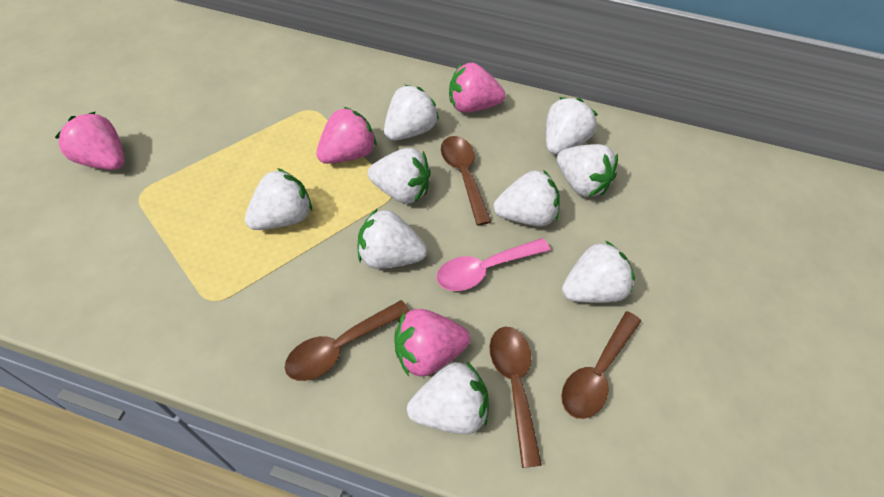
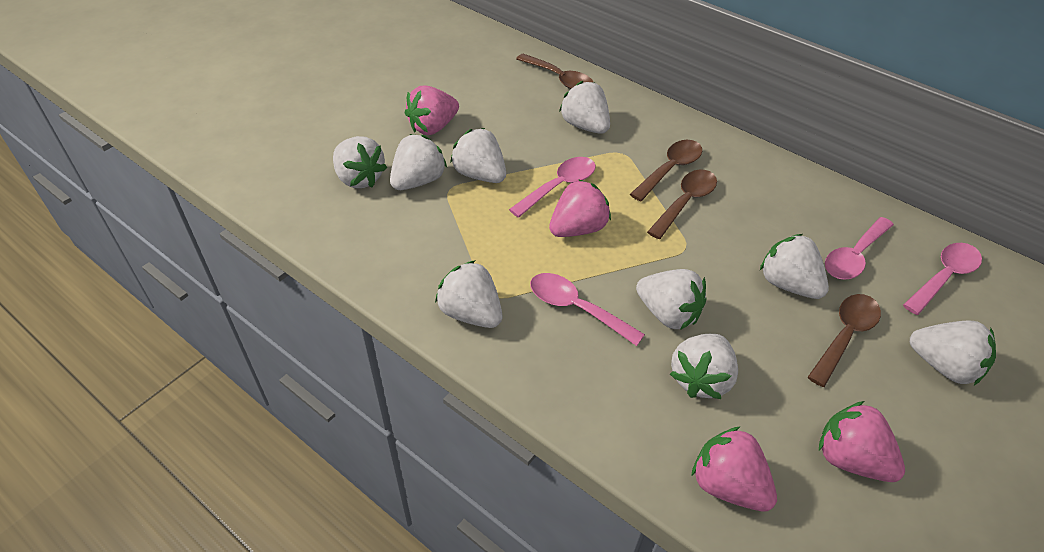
pink spoon: 1 -> 4

